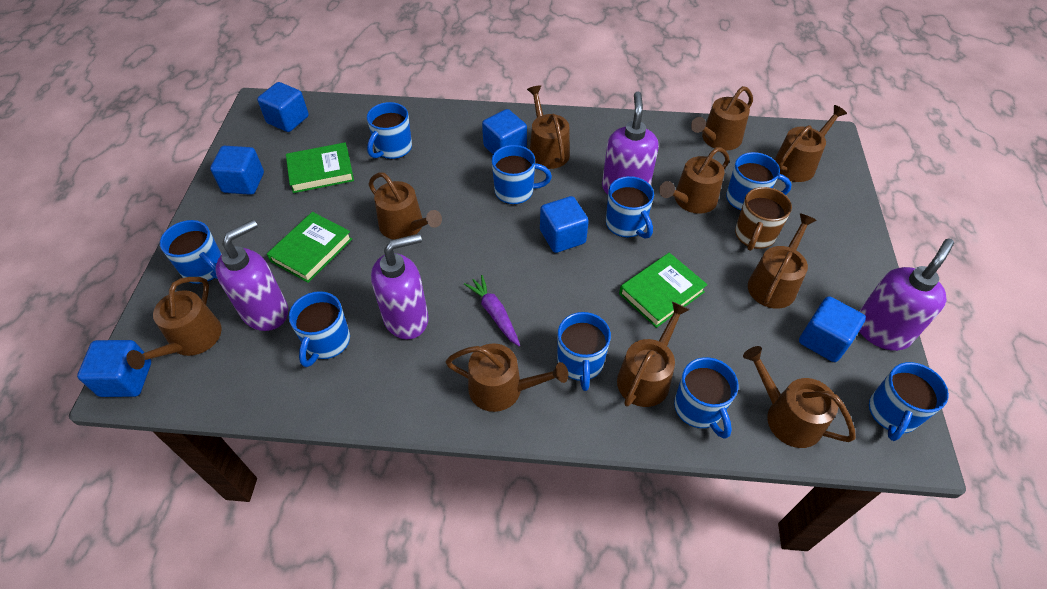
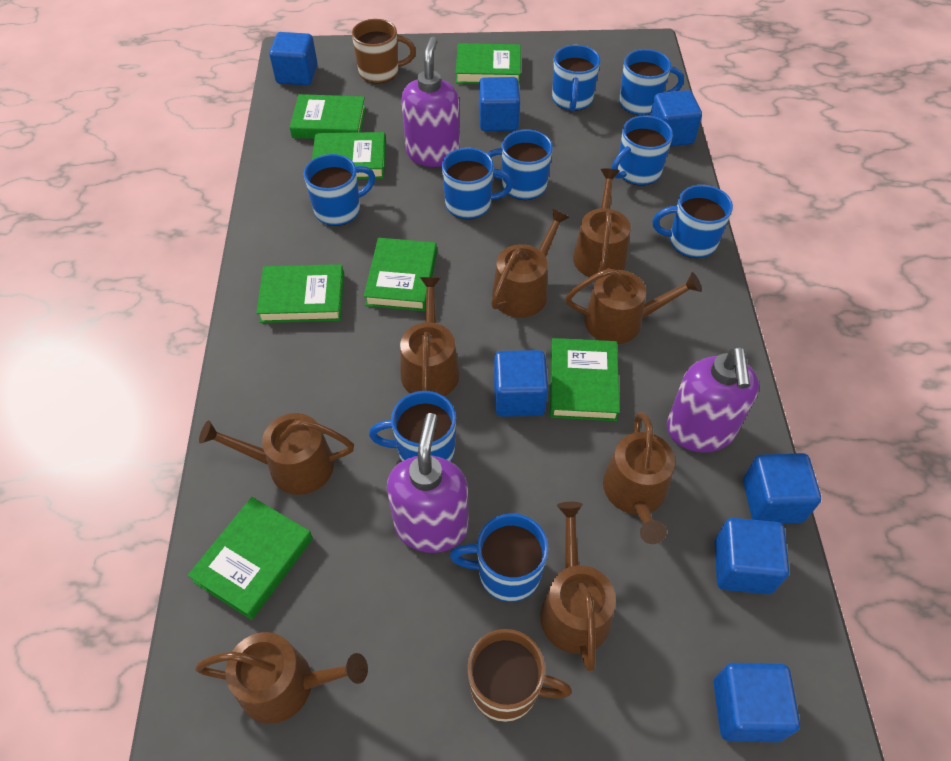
blue cube: 6 -> 7
brown mug: 1 -> 2
brown watering can: 10 -> 8
green book: 3 -> 7
purple carrot: 1 -> 0
purple soap dispenser: 4 -> 3

